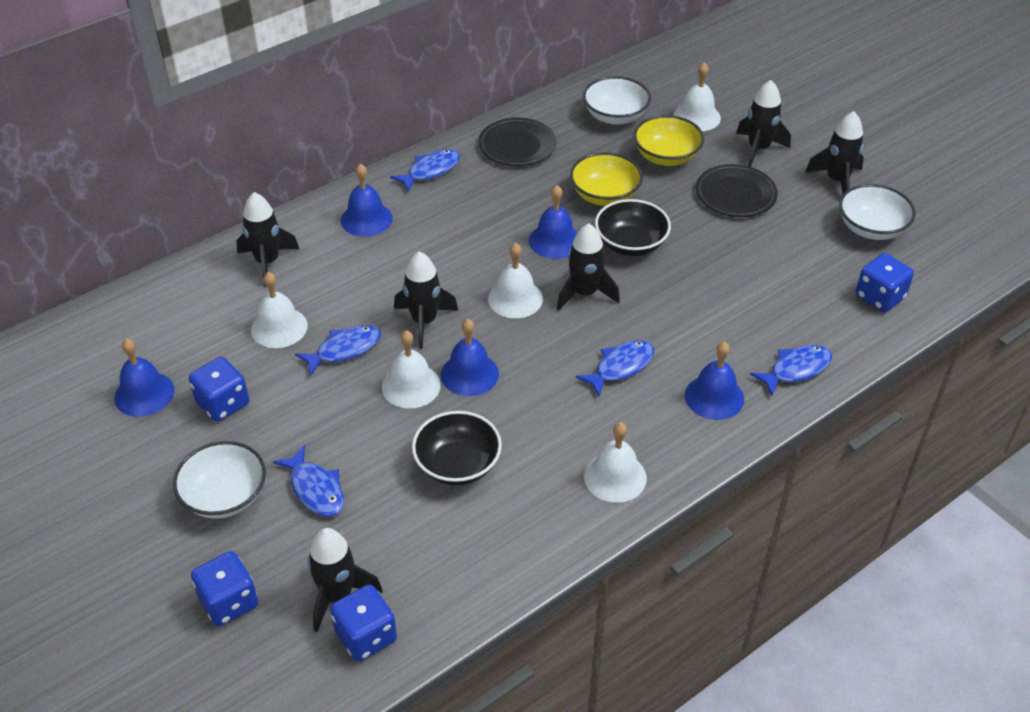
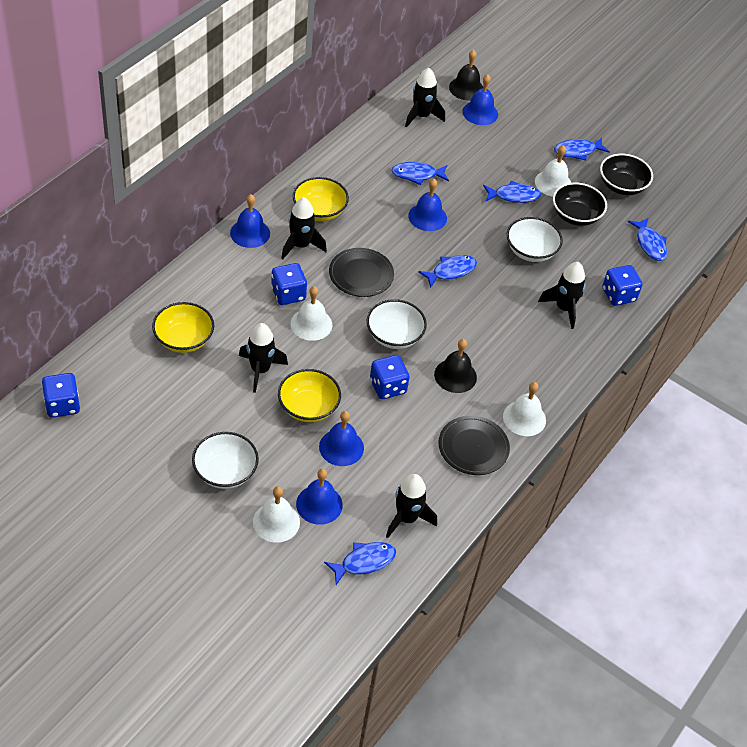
black bell: 0 -> 2
black rocket: 6 -> 5
blue fish: 5 -> 6
white bell: 5 -> 4
yellow bowl: 2 -> 3

